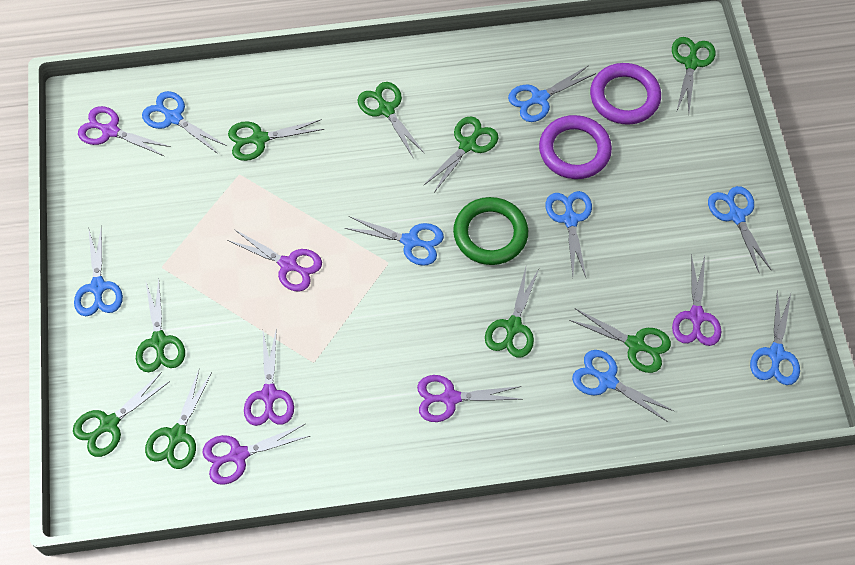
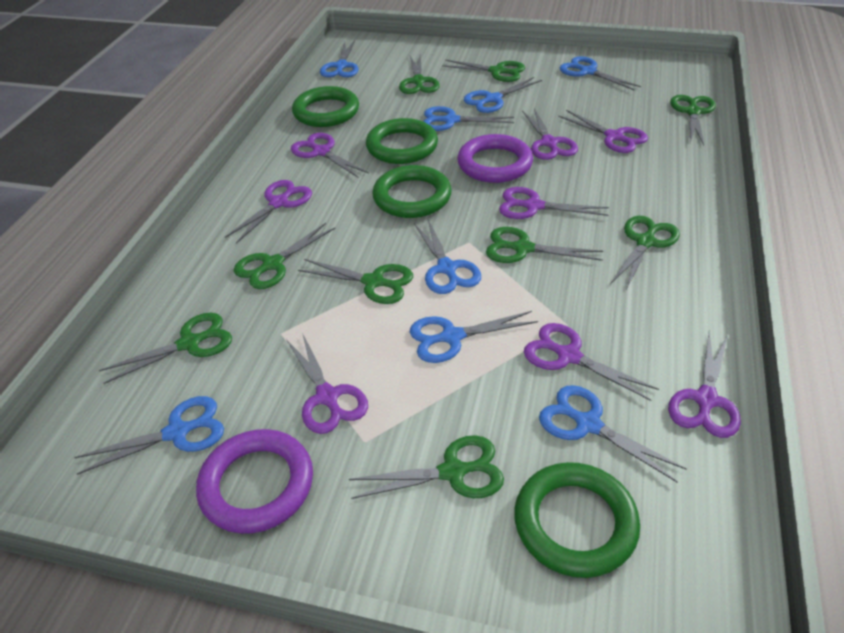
green ring: 1 -> 4
purple scissors: 6 -> 8

